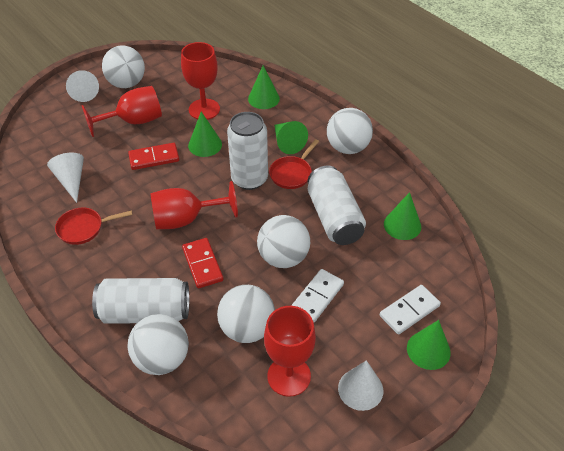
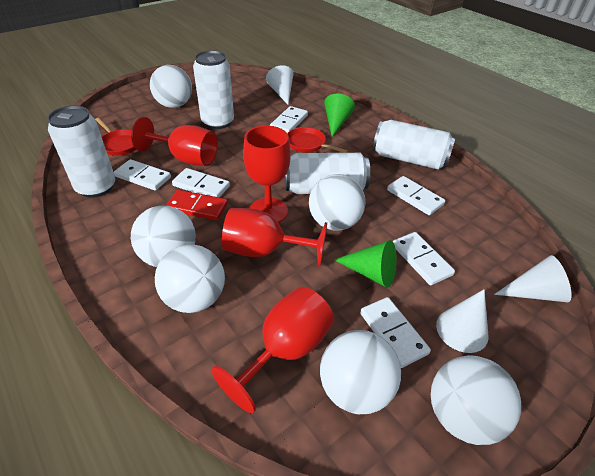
green cone: 5 -> 2
red domino: 2 -> 1
white ball: 5 -> 6
white can: 3 -> 4
white domino: 2 -> 6

